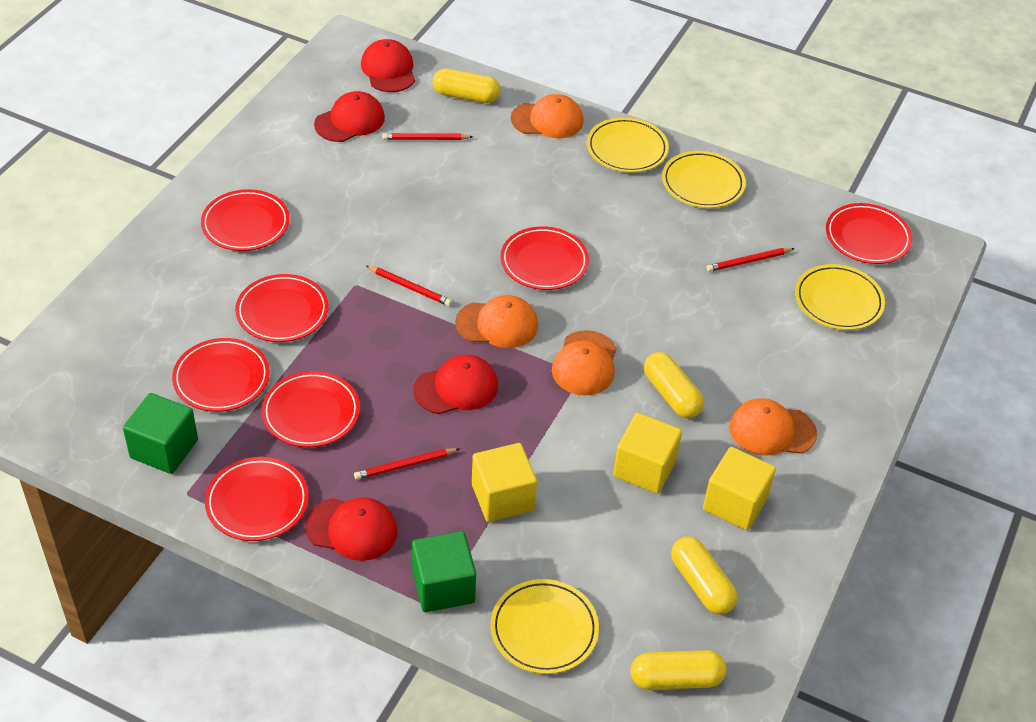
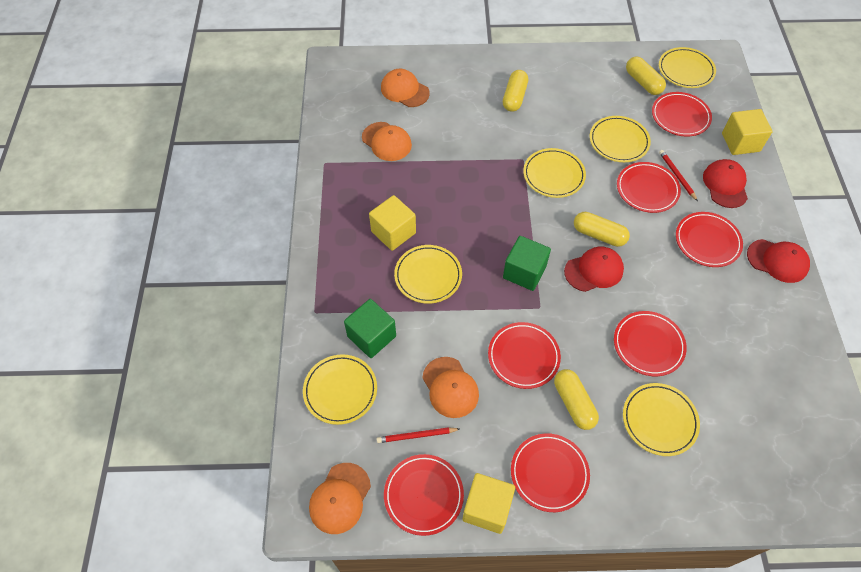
red cap: 4 -> 3
red pencil: 4 -> 2
yellow plate: 4 -> 6

